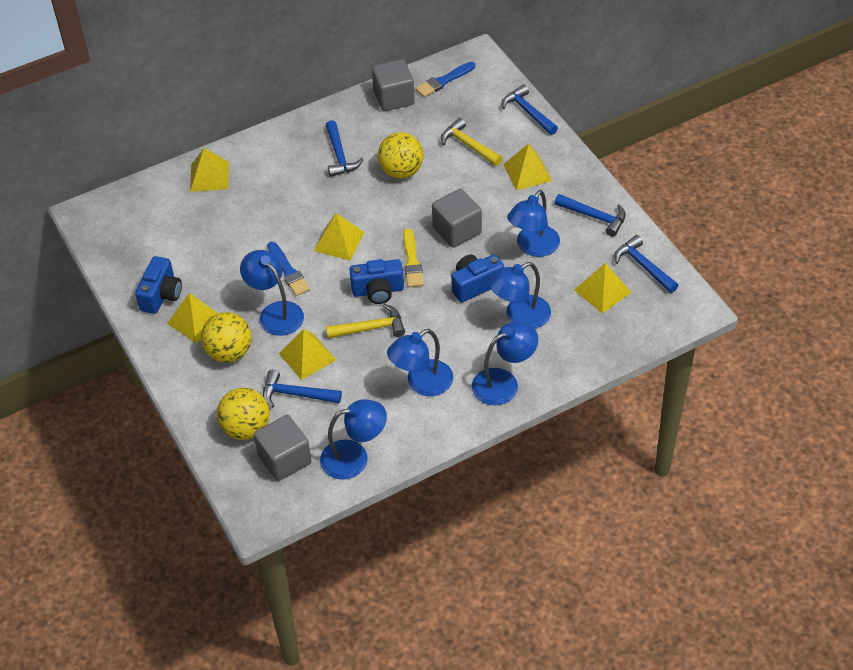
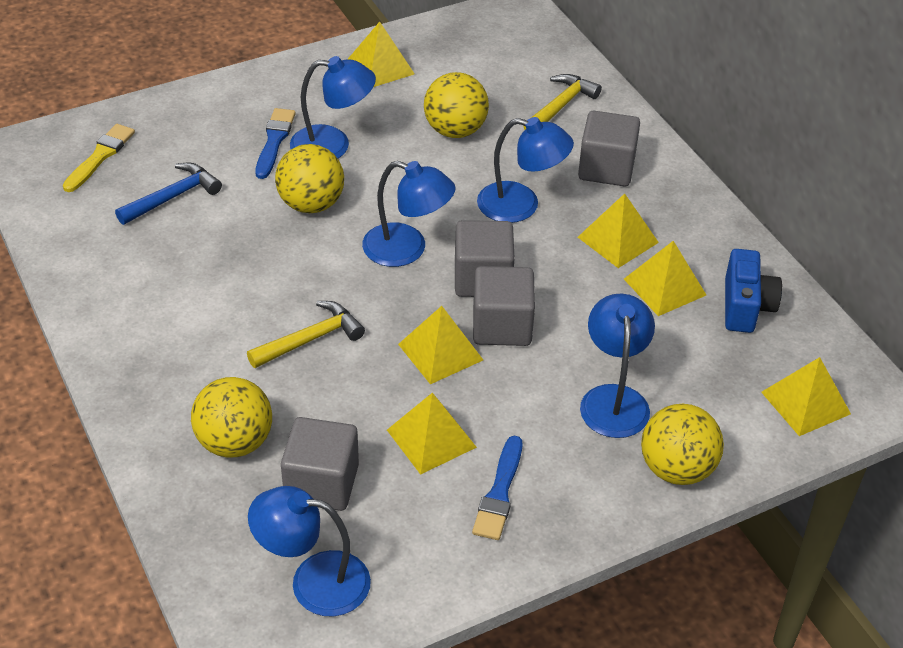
blue camera: 3 -> 1
blue hammer: 5 -> 1
blue lamp: 6 -> 5
grey cube: 3 -> 4
yellow ball: 3 -> 4

